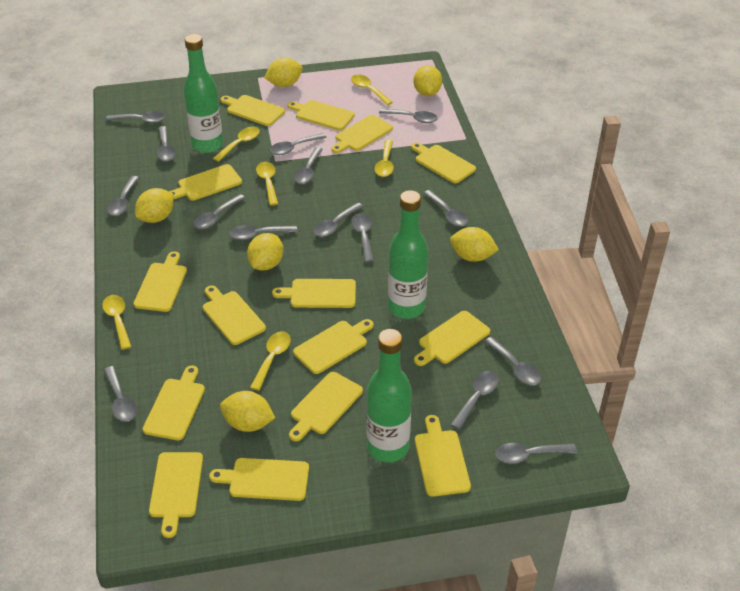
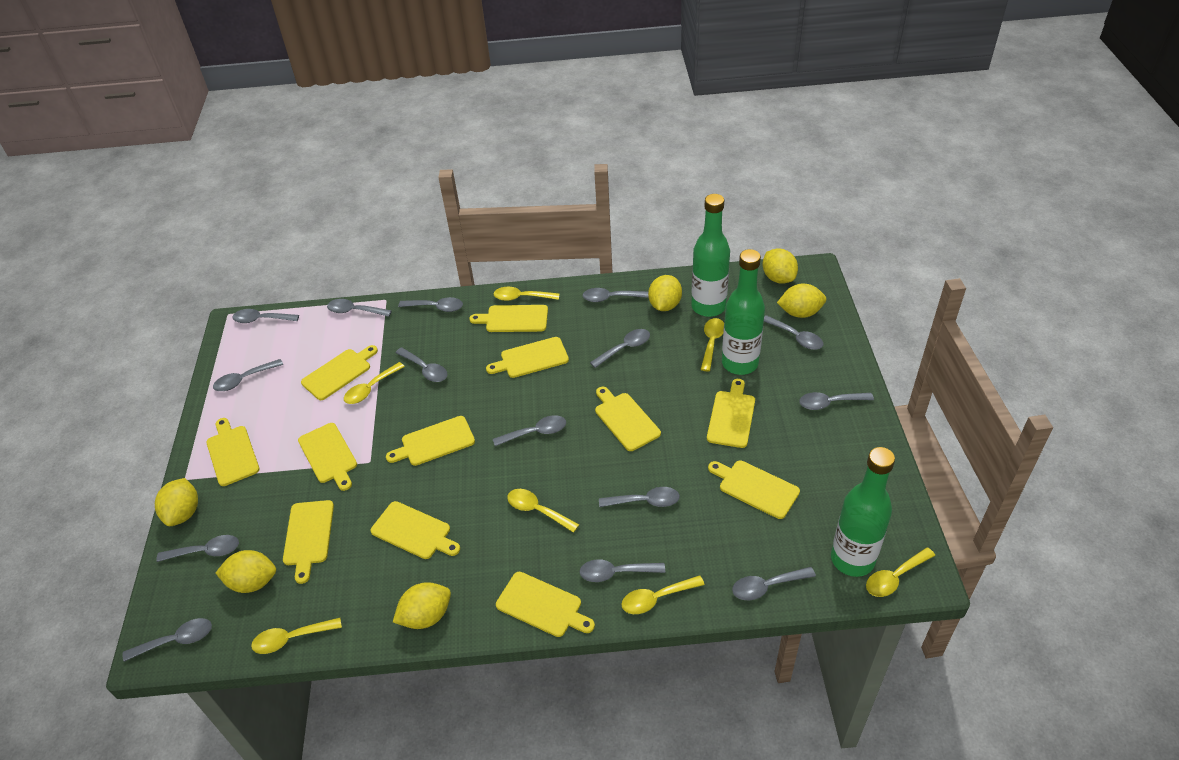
yellow cutting board: 15 -> 12
yellow spoon: 6 -> 7

